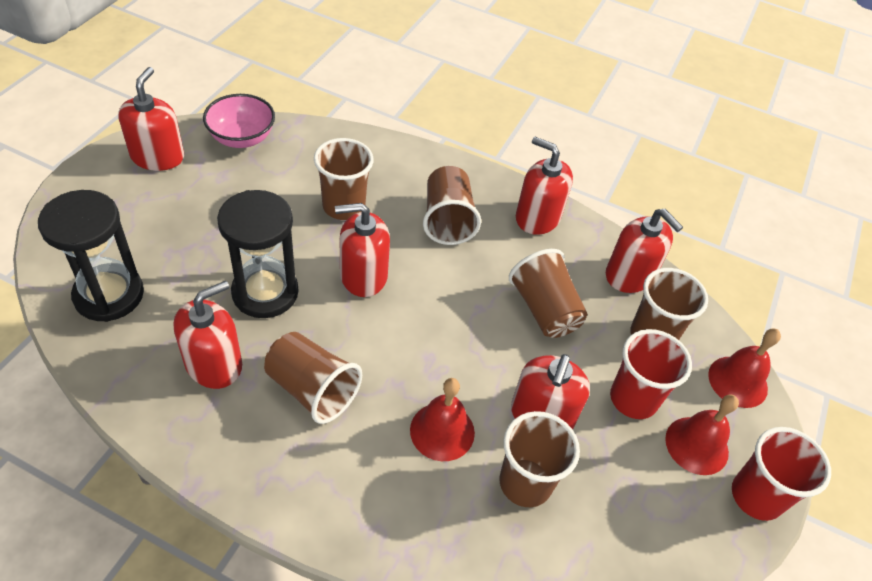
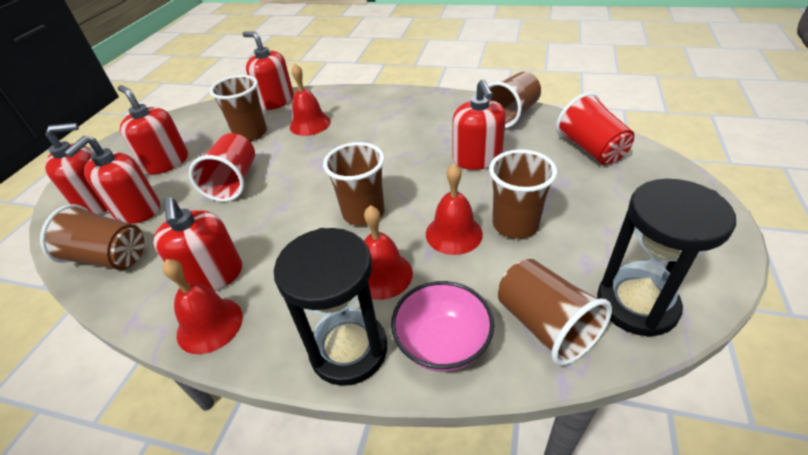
red bell: 3 -> 4

